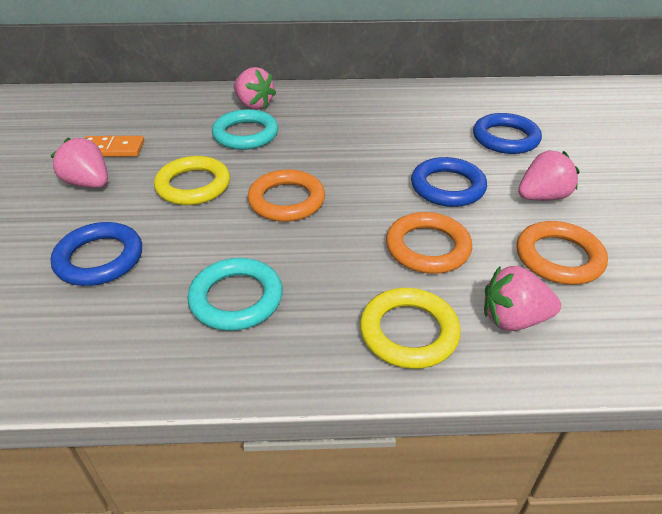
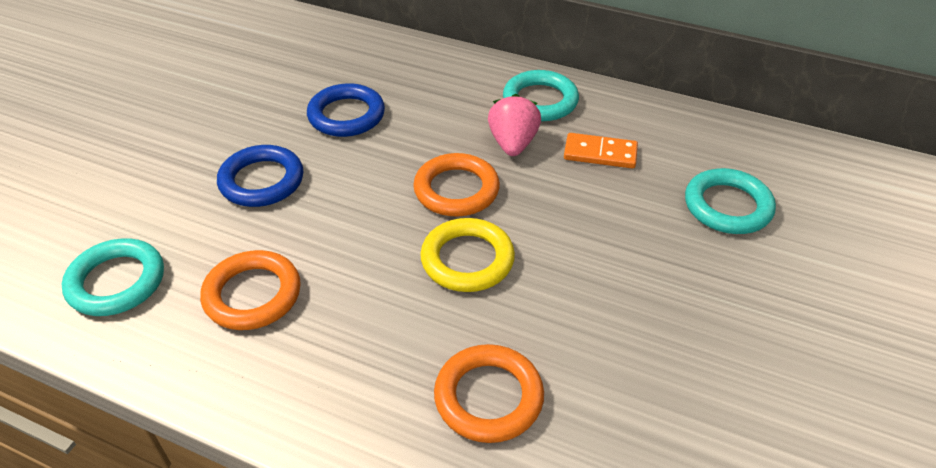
blue ring: 3 -> 2
pink strawberry: 4 -> 1
turquoise ring: 2 -> 3
yellow ring: 2 -> 1

